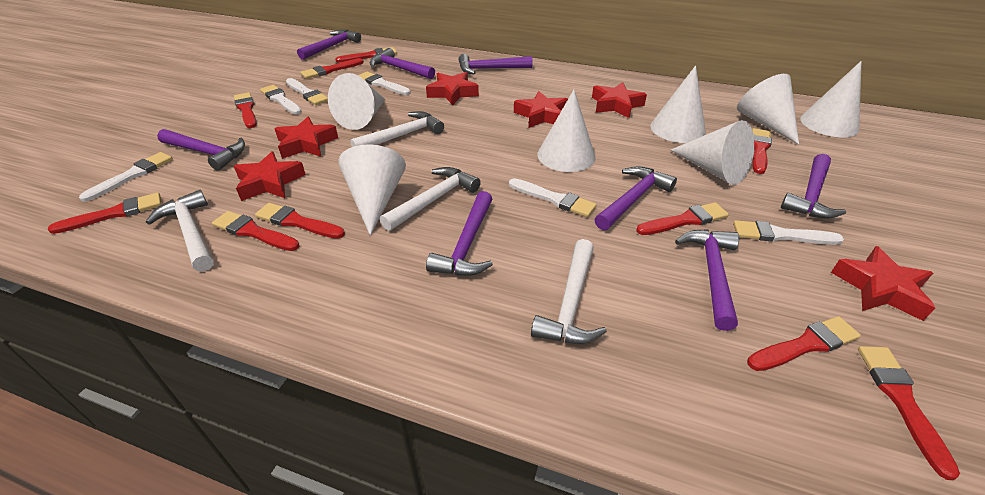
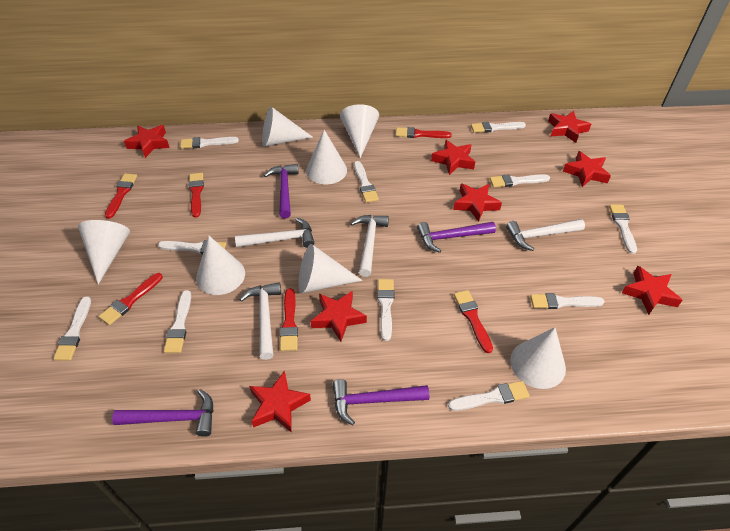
purple hammer: 8 -> 4
red brush: 10 -> 6
red star: 6 -> 8
white brush: 6 -> 11

